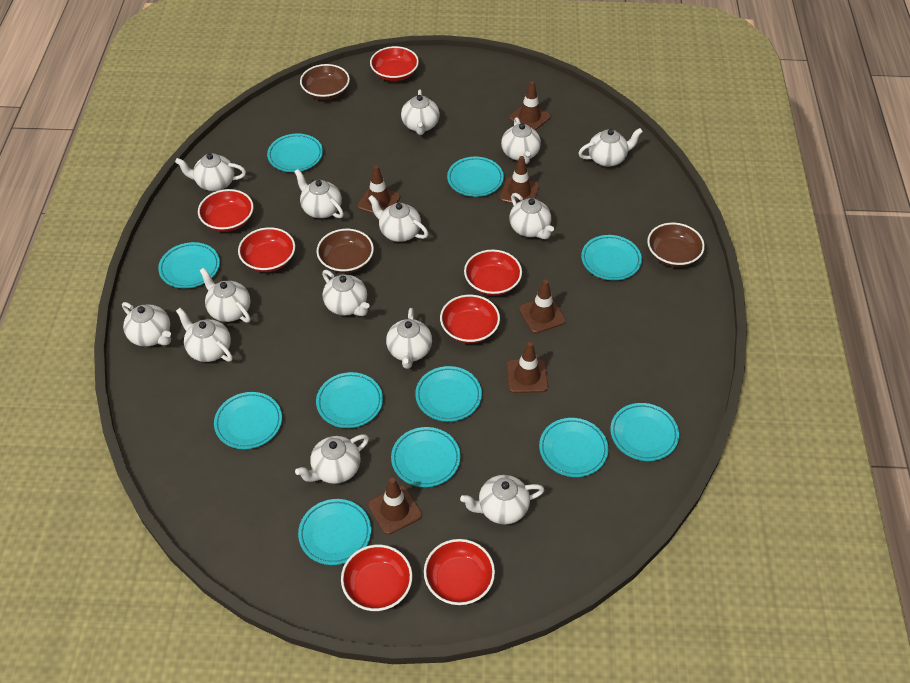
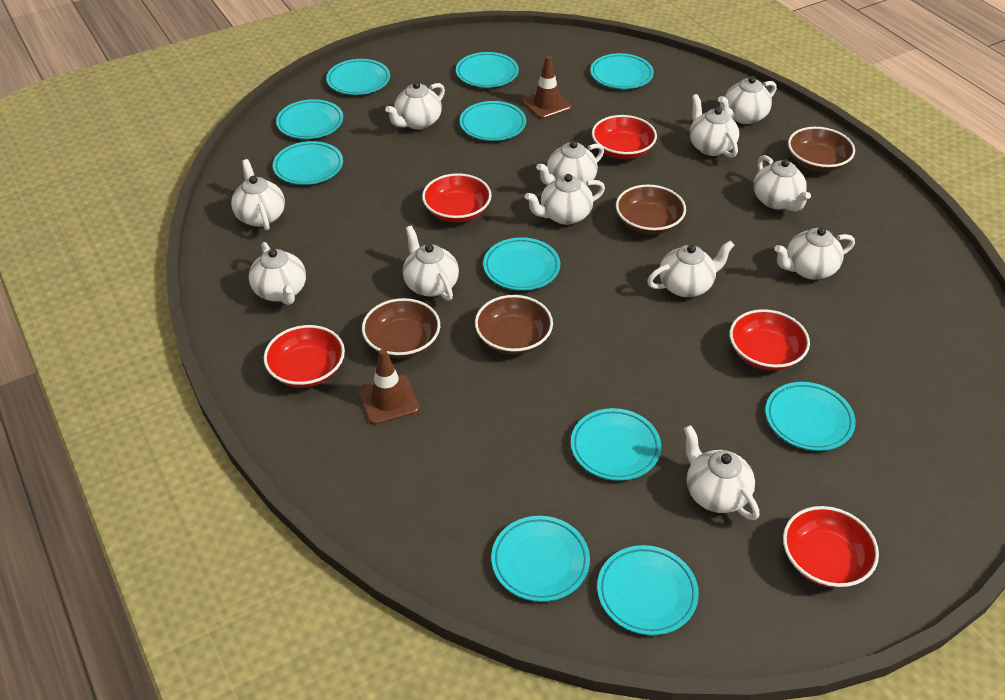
brown bowl: 3 -> 4
brown traffic cone: 6 -> 2
red bowl: 7 -> 5
white teapot: 14 -> 12

